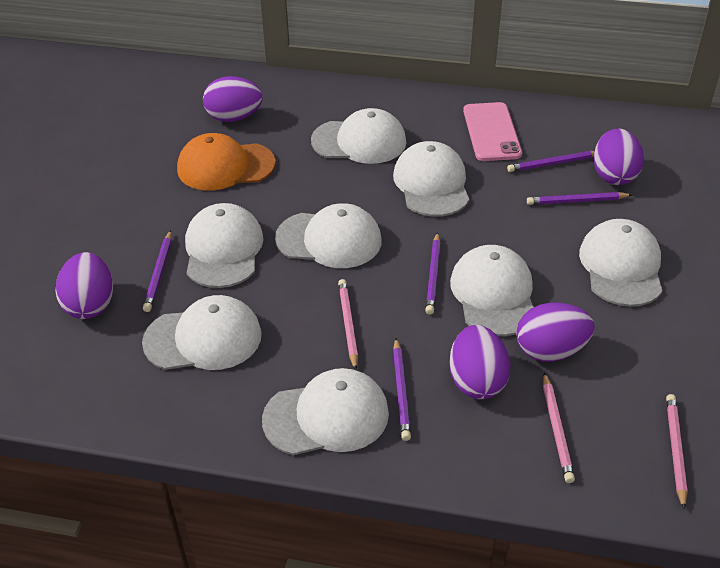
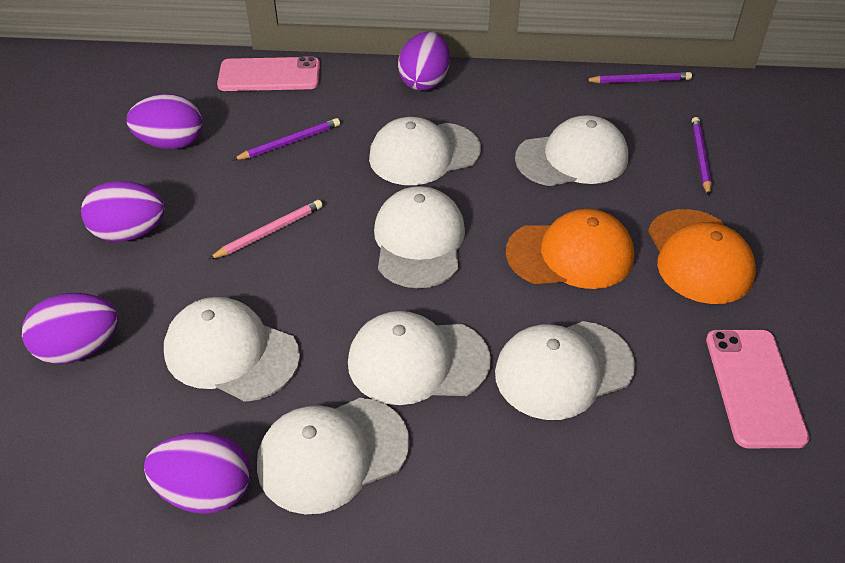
orange cap: 1 -> 2
pink pencil: 3 -> 1
pink phone: 1 -> 2
purple pencil: 5 -> 3
white cap: 8 -> 7

